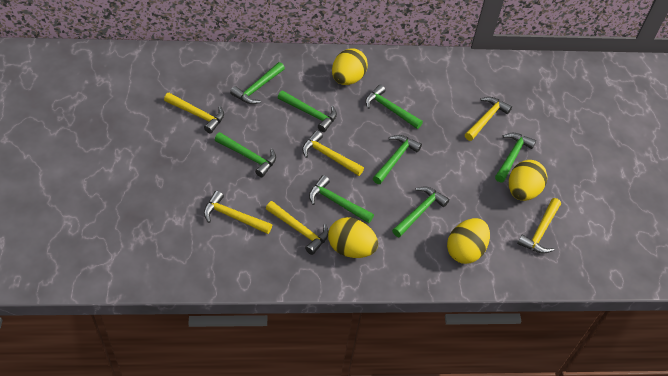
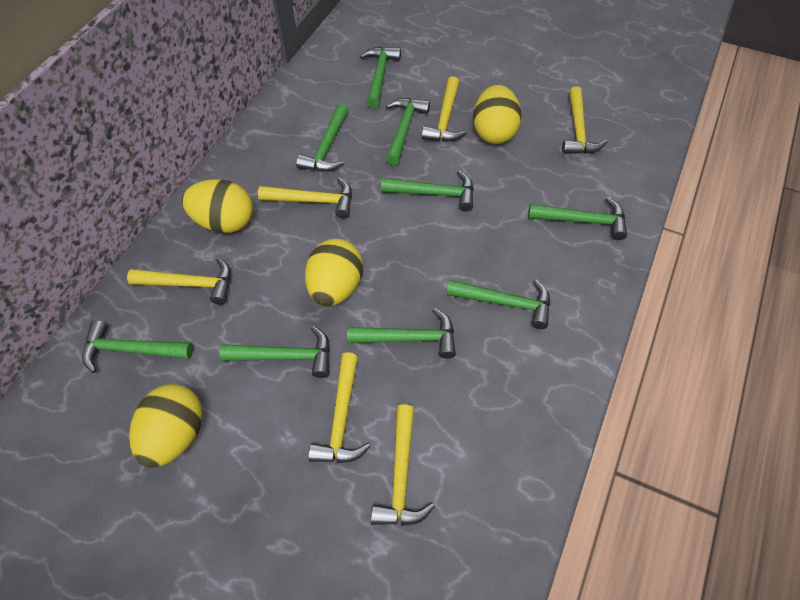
green hammer: 8 -> 9

